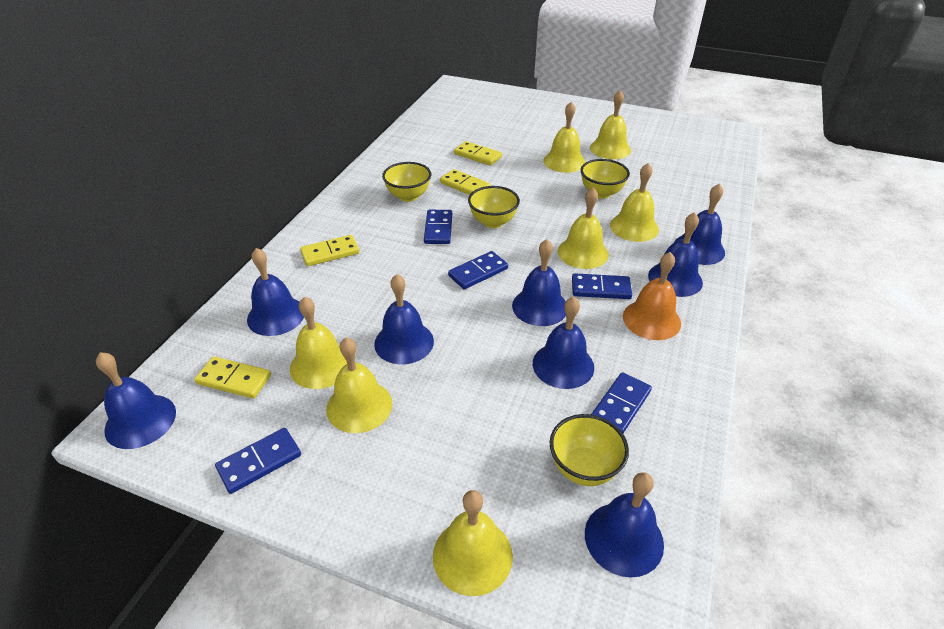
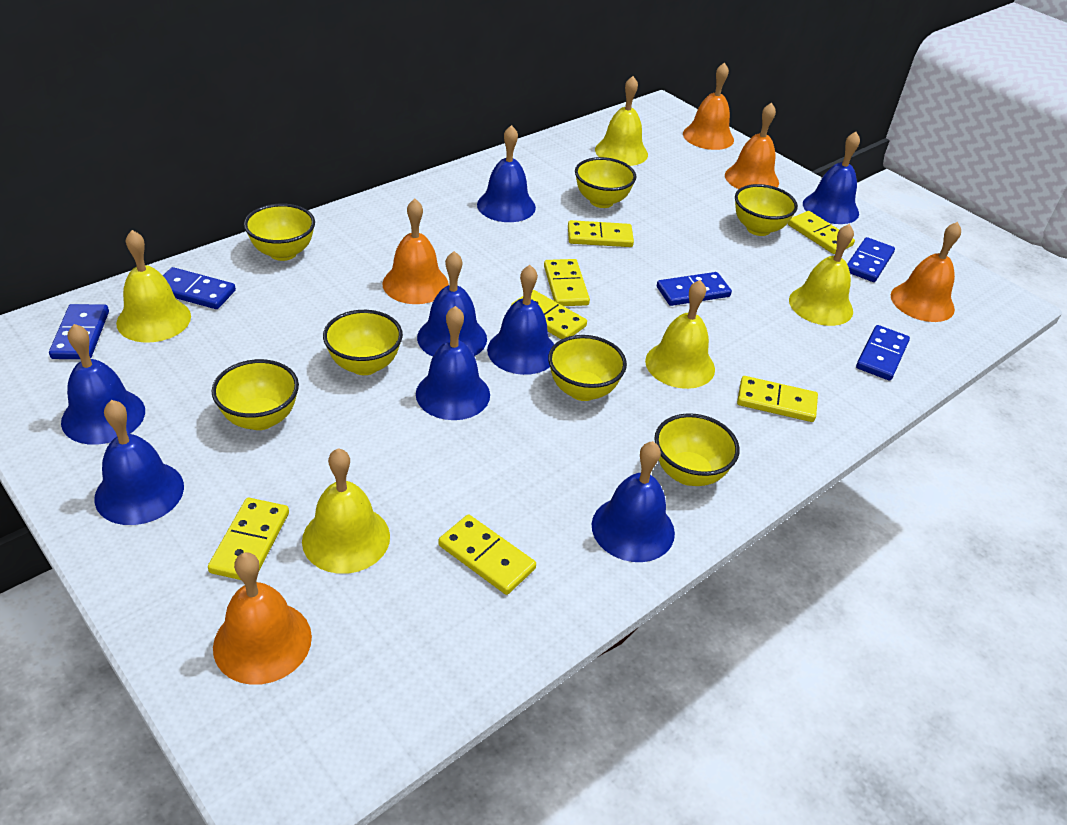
orange bell: 1 -> 5
yellow bell: 7 -> 5
yellow bowl: 4 -> 7
yellow domino: 4 -> 7

